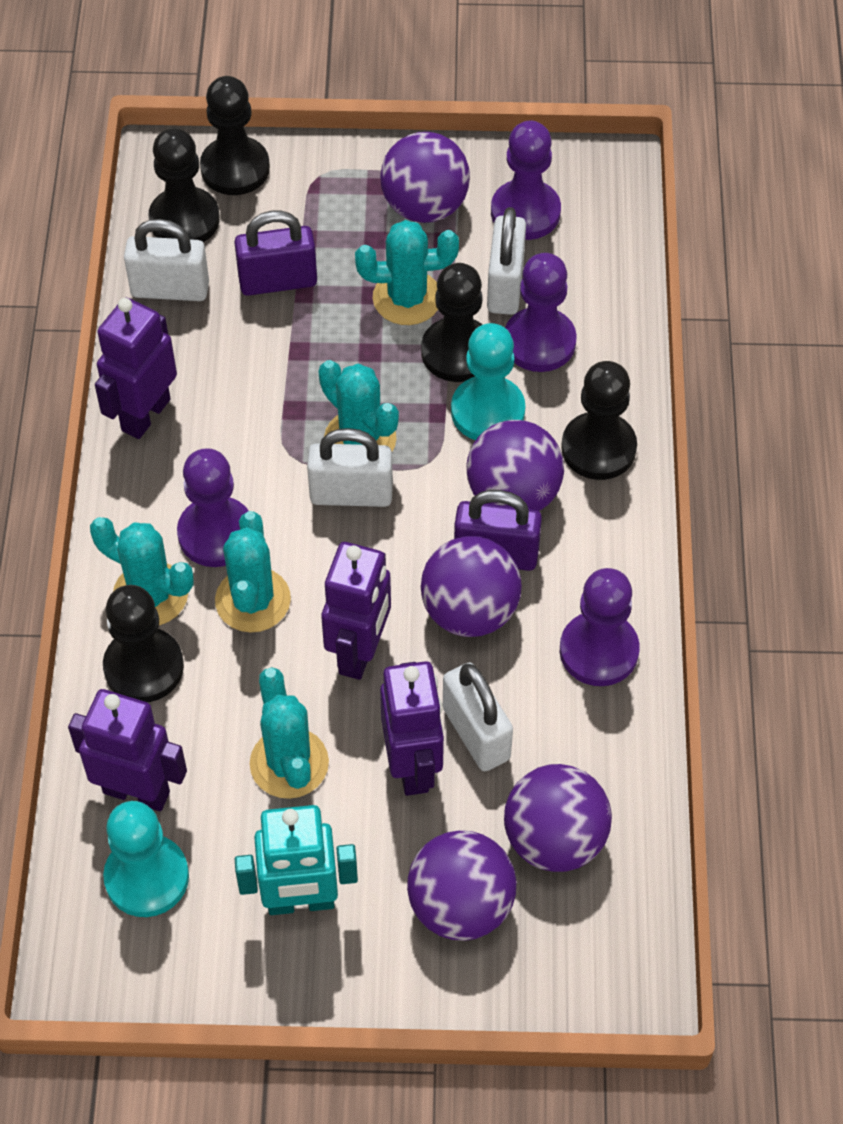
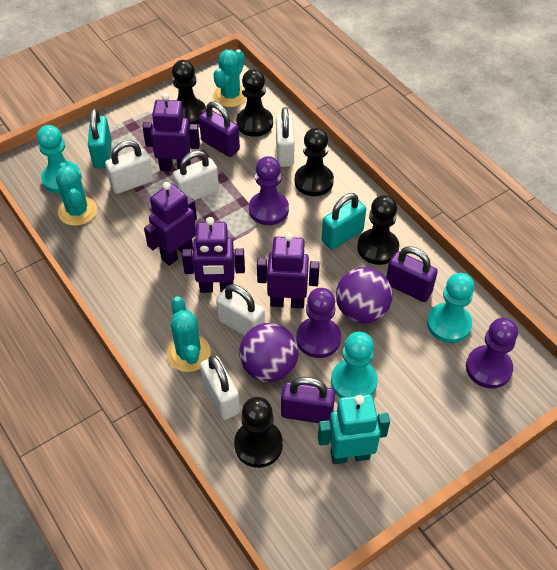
purple ball: 5 -> 2
purple padlock: 2 -> 3
purple pawn: 4 -> 3
turquoise cactus: 5 -> 3
turquoise padlock: 0 -> 2
turquoise pawn: 2 -> 3
white padlock: 4 -> 5

